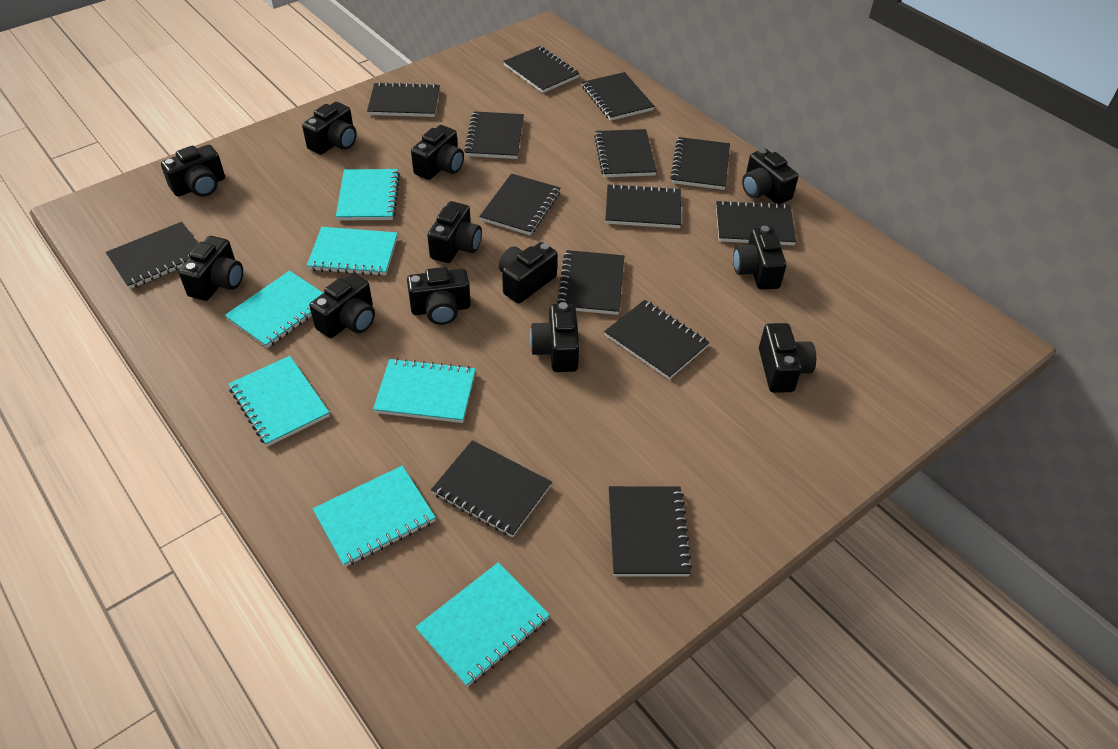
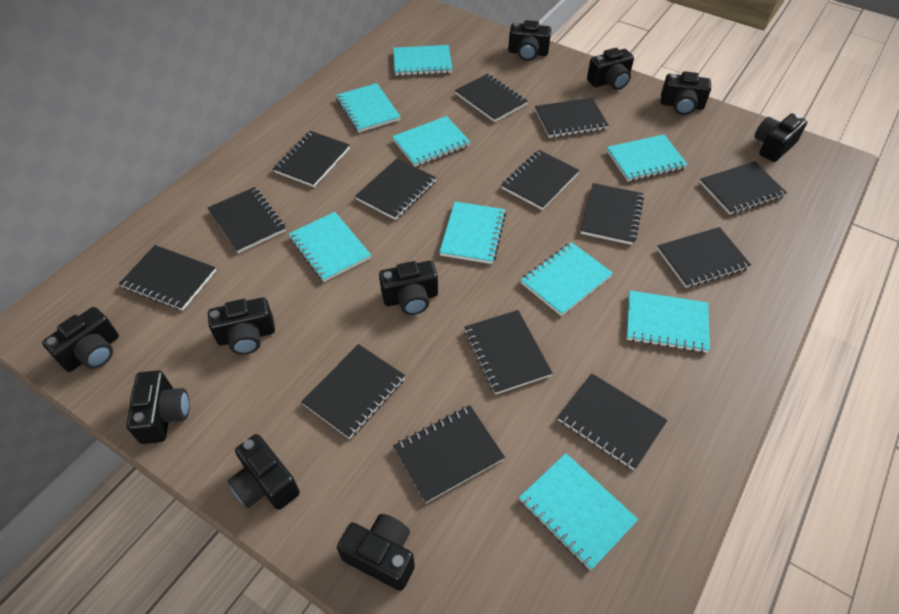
black camera: 12 -> 10
turquoise notebook: 7 -> 9

